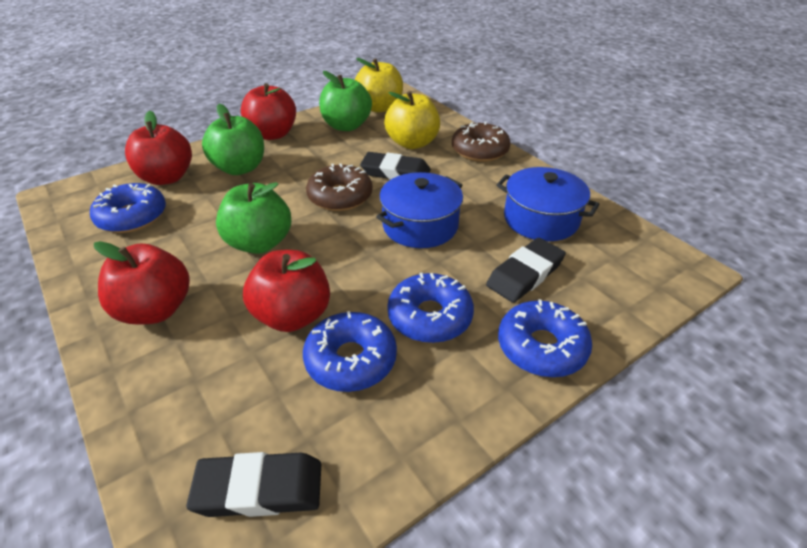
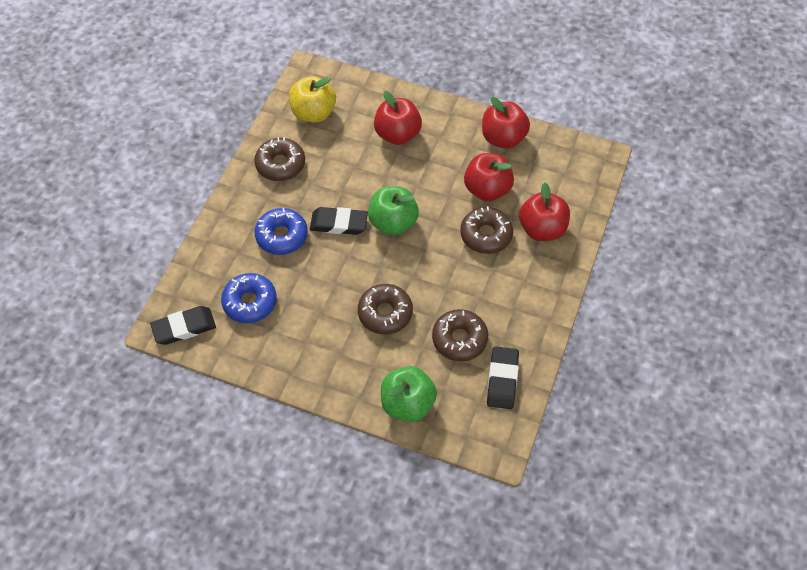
blue donut: 4 -> 2
blue pot: 2 -> 0
brown donut: 2 -> 4
green apple: 3 -> 2
yellow apple: 2 -> 1

